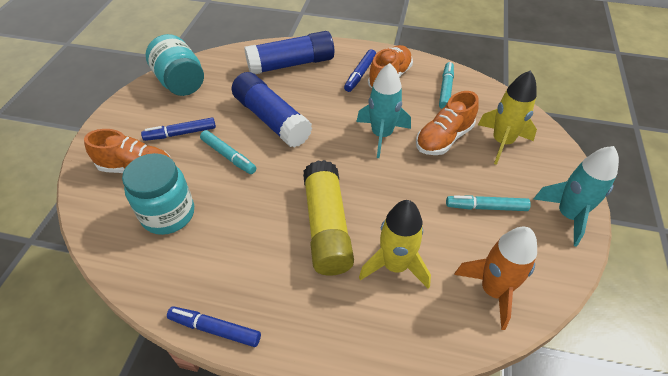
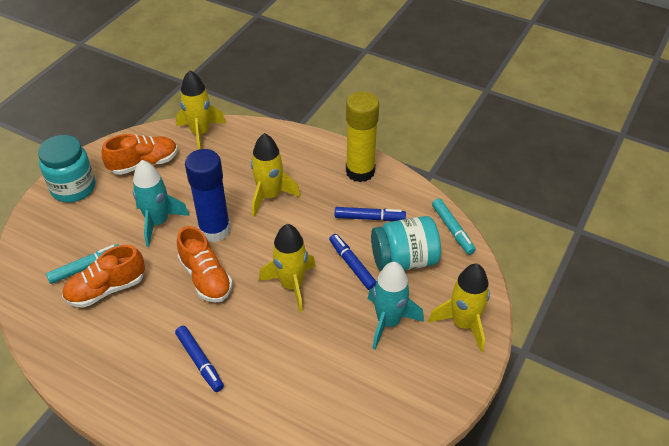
blue glue stick: 2 -> 1
orange rocket: 1 -> 0
turquoise marker: 3 -> 2
yellow rocket: 2 -> 4

